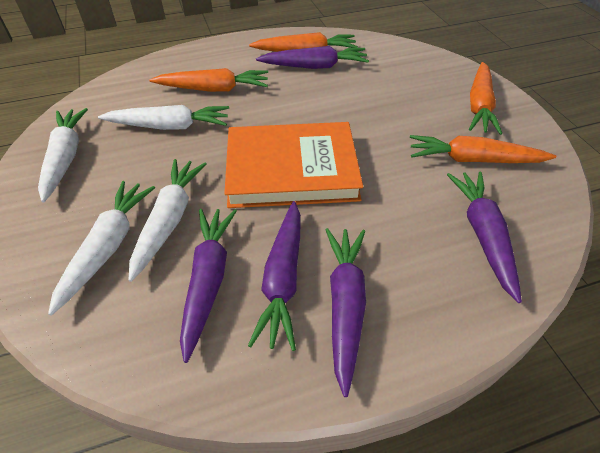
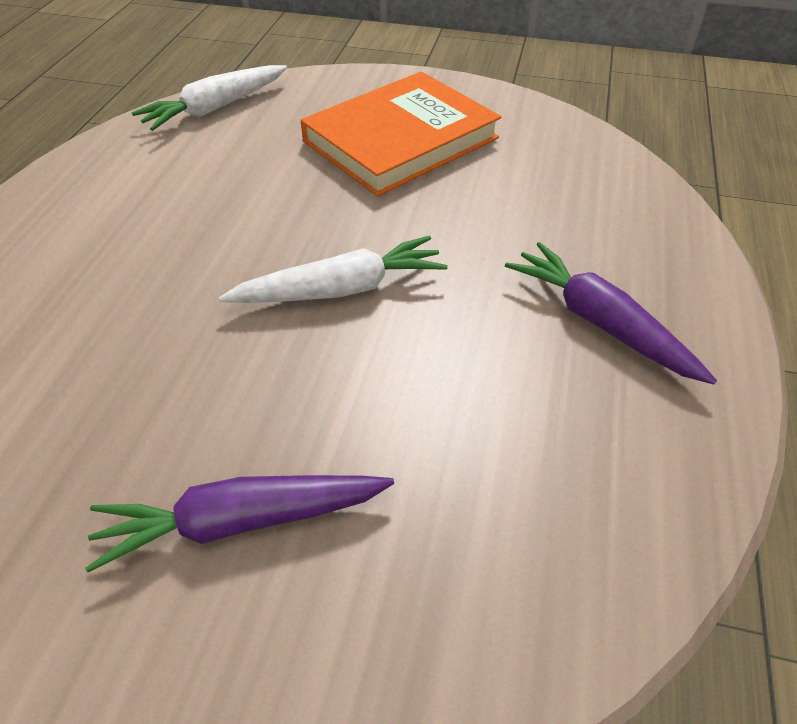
orange carrot: 4 -> 0
purple carrot: 5 -> 2
white carrot: 4 -> 2

